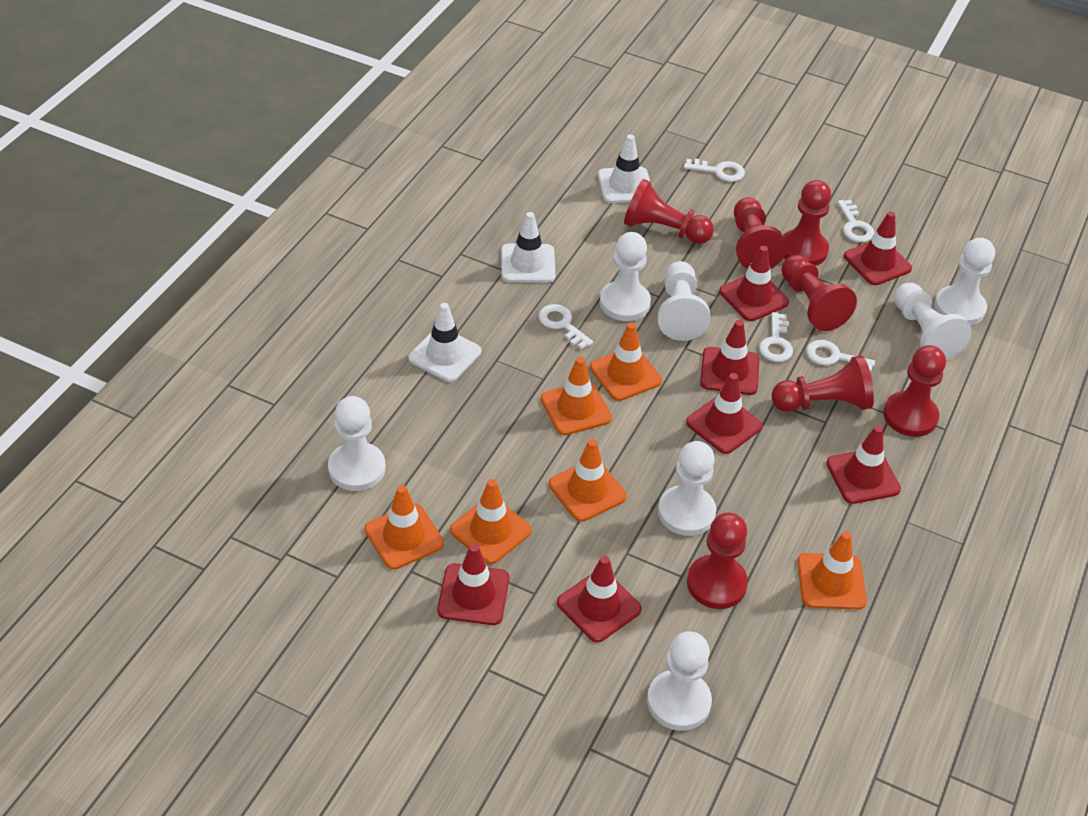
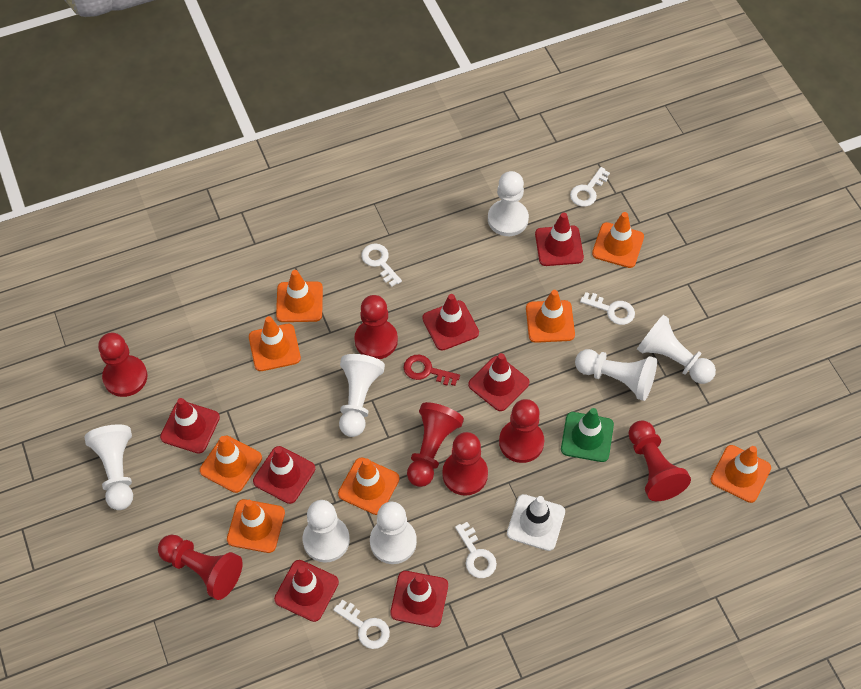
green traffic cone: 0 -> 1
orange traffic cone: 6 -> 8
red key: 0 -> 1
white traffic cone: 3 -> 1

